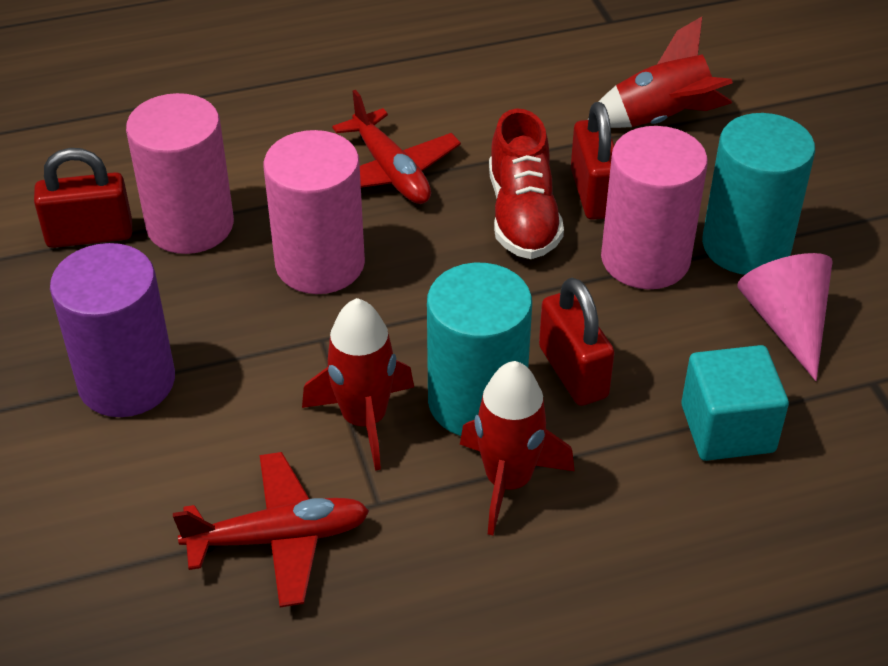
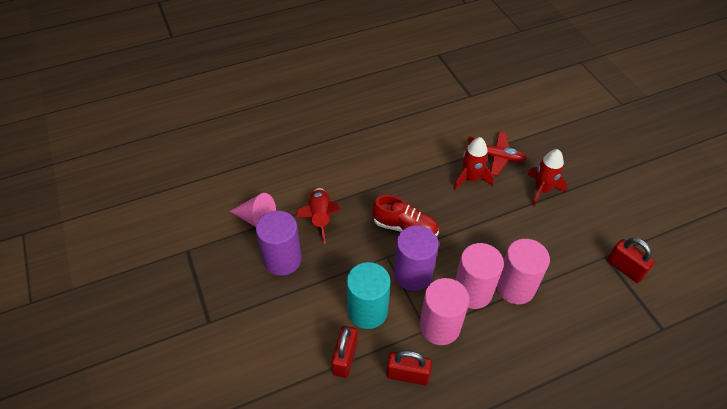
purple cylinder: 1 -> 2
red plane: 2 -> 1
turquoise cube: 1 -> 0
turquoise cylinder: 2 -> 1

